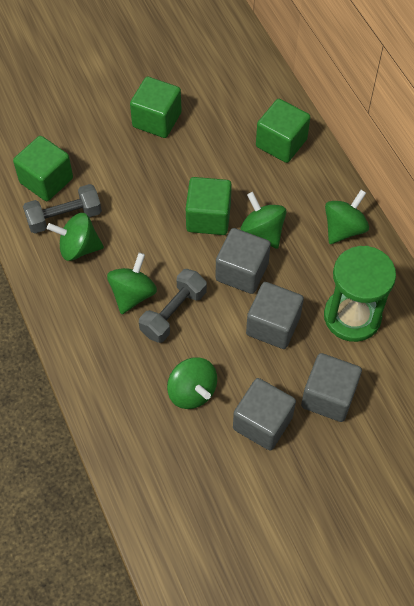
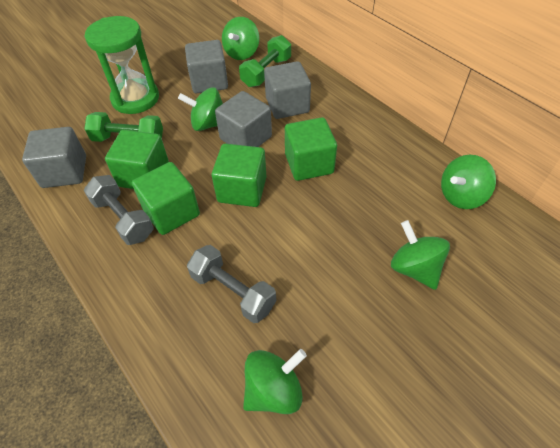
green dumbbell: 0 -> 2

